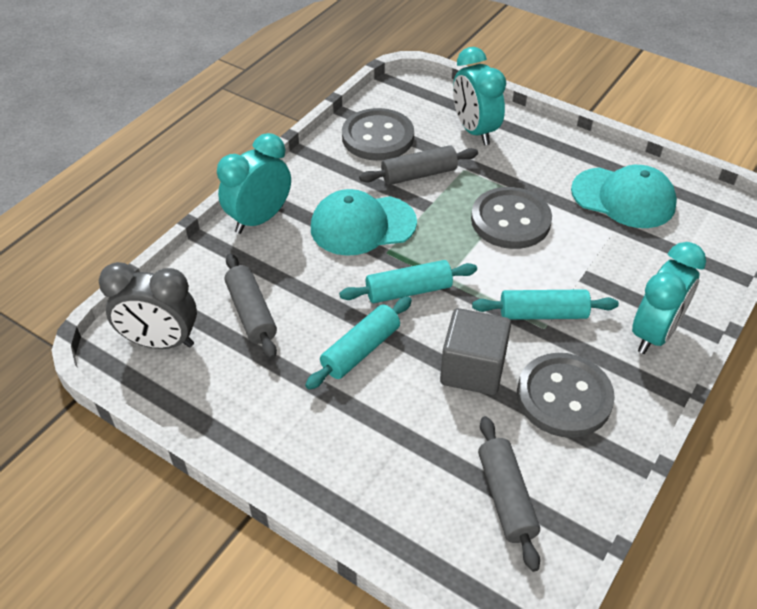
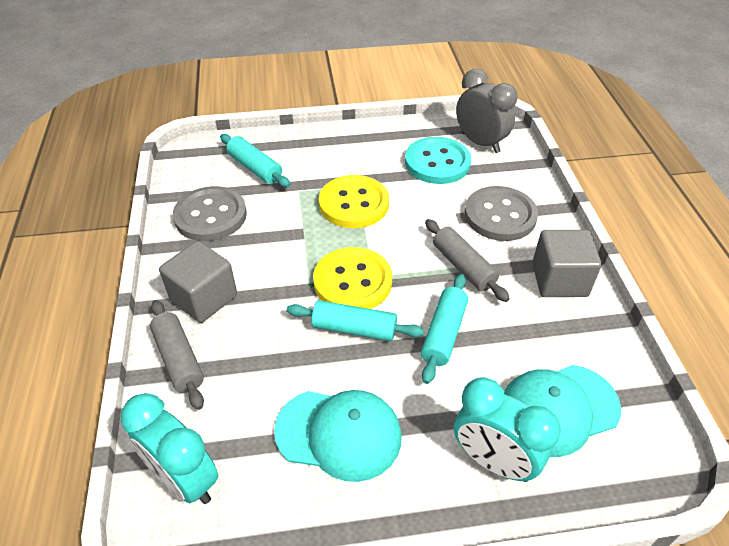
grey button: 3 -> 2
grey cube: 1 -> 2
grey rolling pin: 3 -> 2
turquoise button: 0 -> 1
turquoise clock: 3 -> 2
yellow button: 0 -> 2

